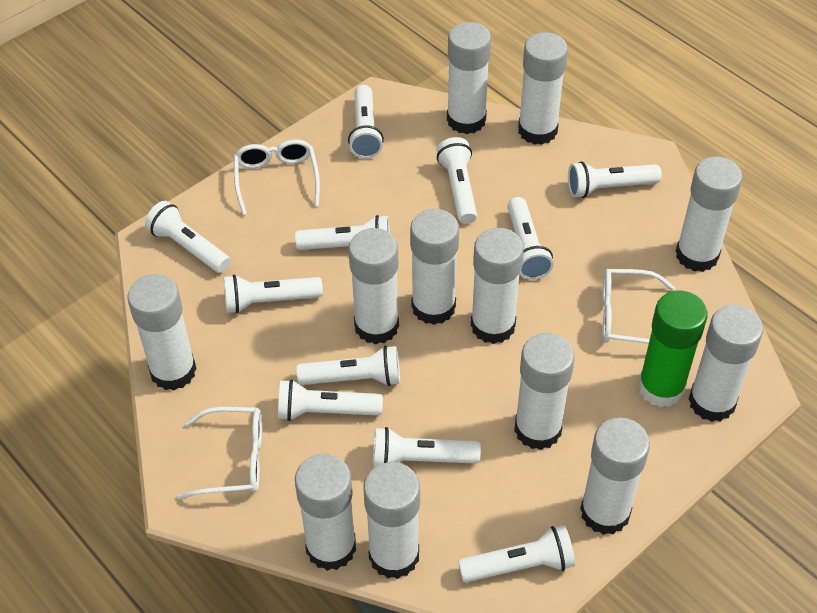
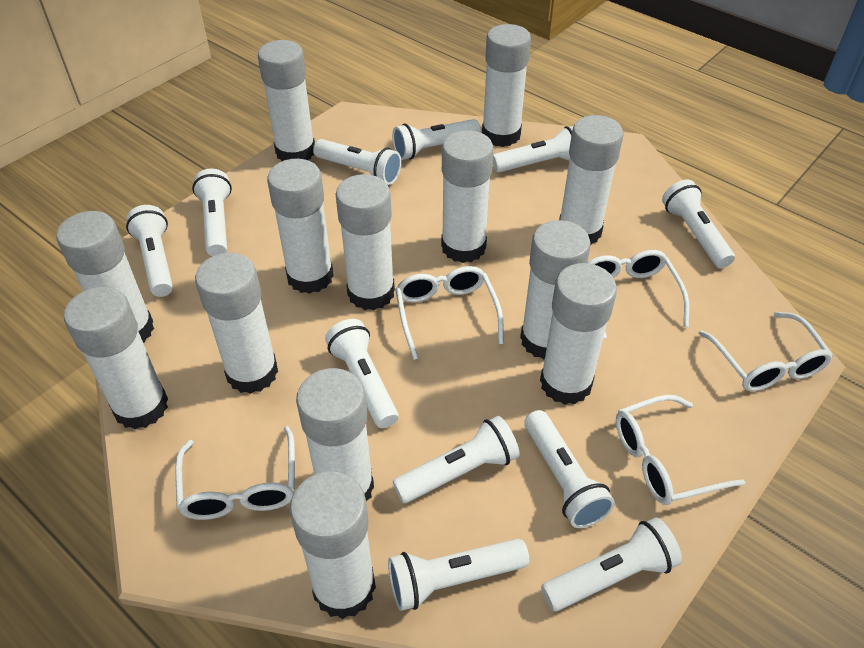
green glue stick: 1 -> 0
white glasses: 3 -> 5
white glue stick: 12 -> 13

